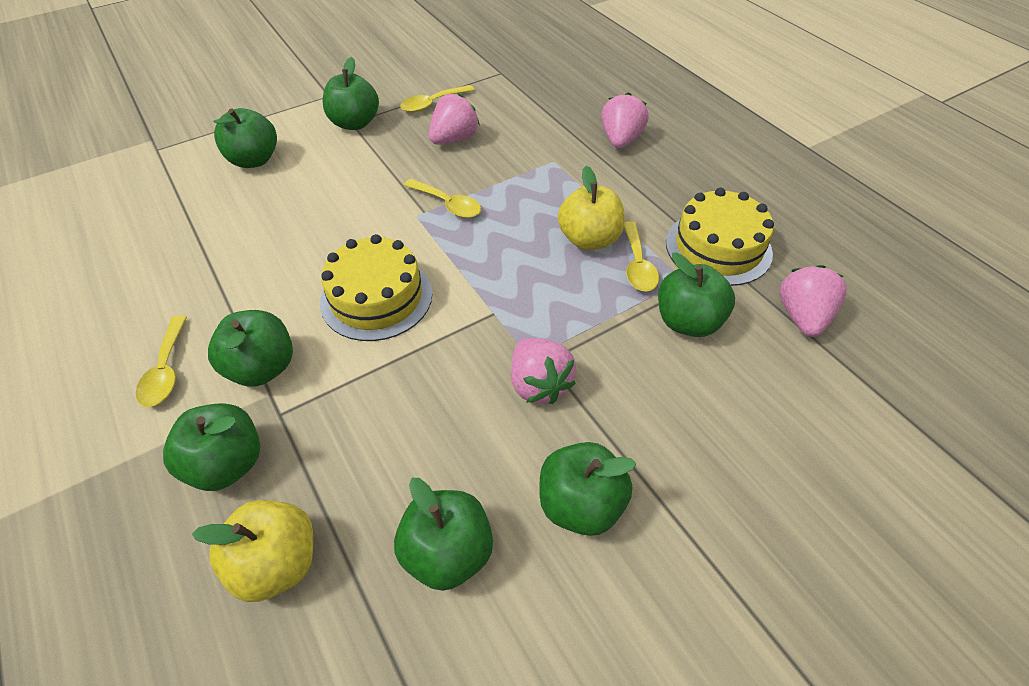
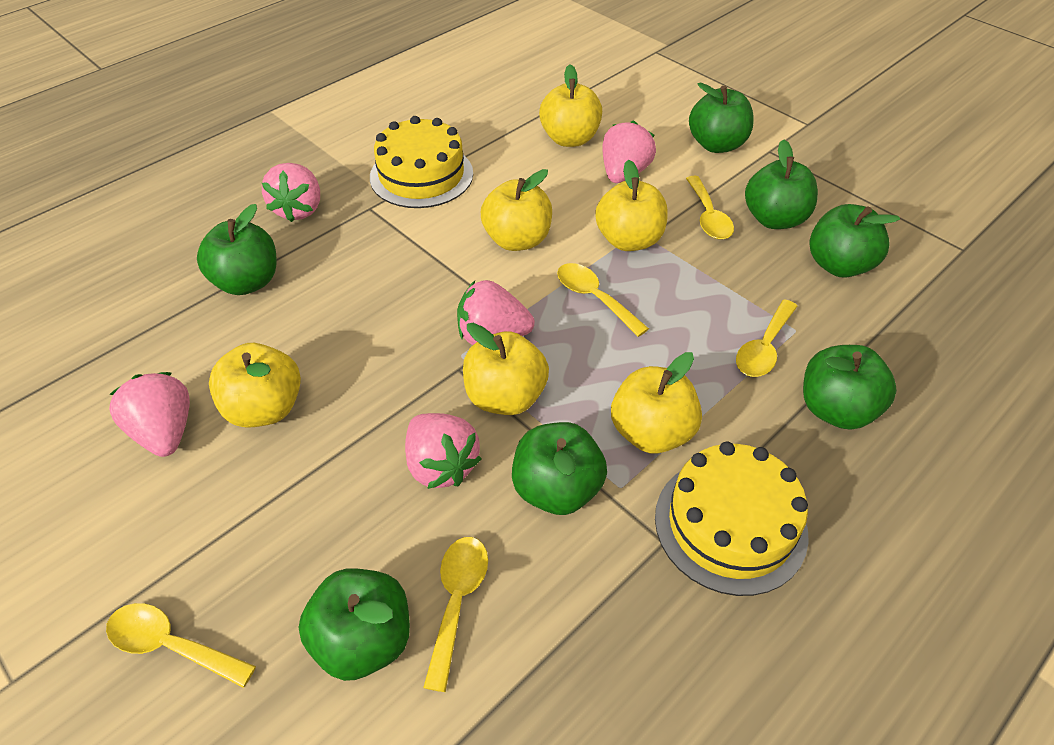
pink strawberry: 4 -> 5
yellow apple: 2 -> 6
yellow spoon: 4 -> 5

